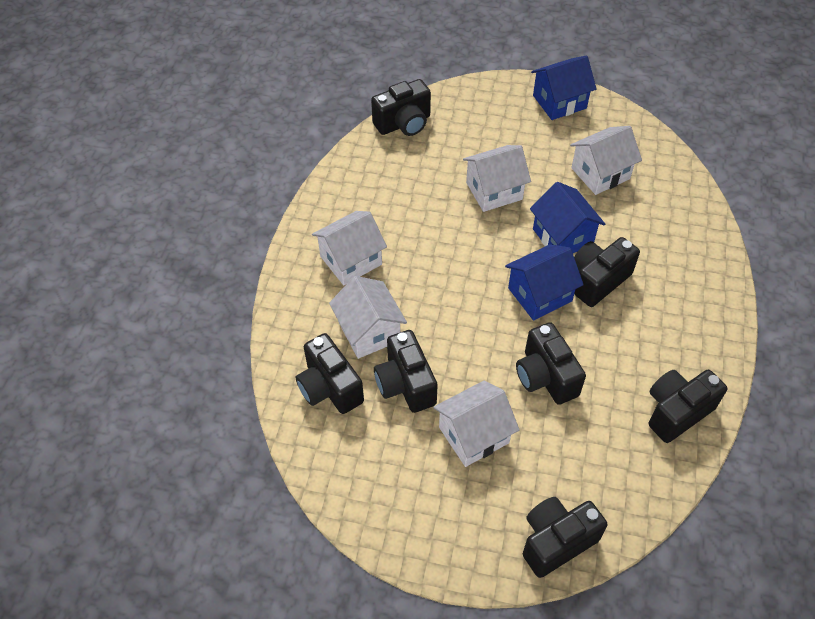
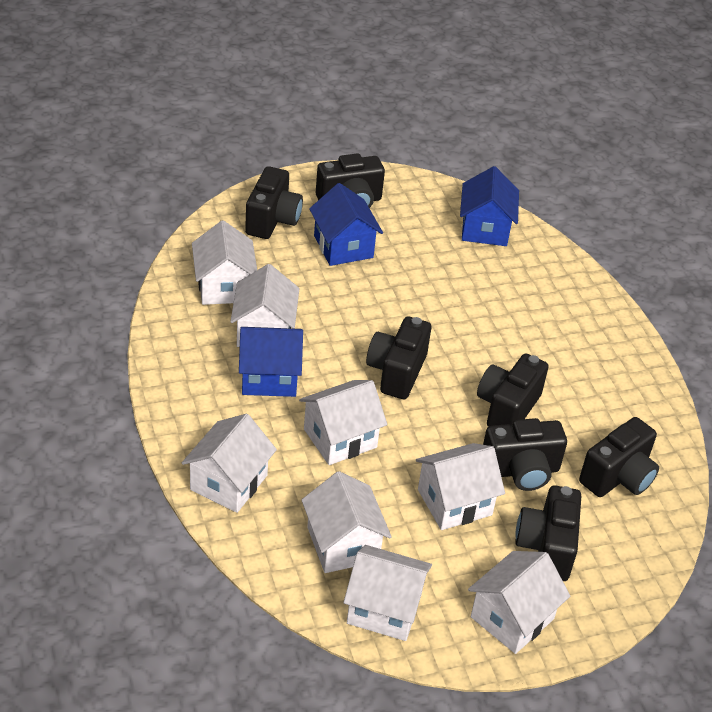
white house: 5 -> 8

